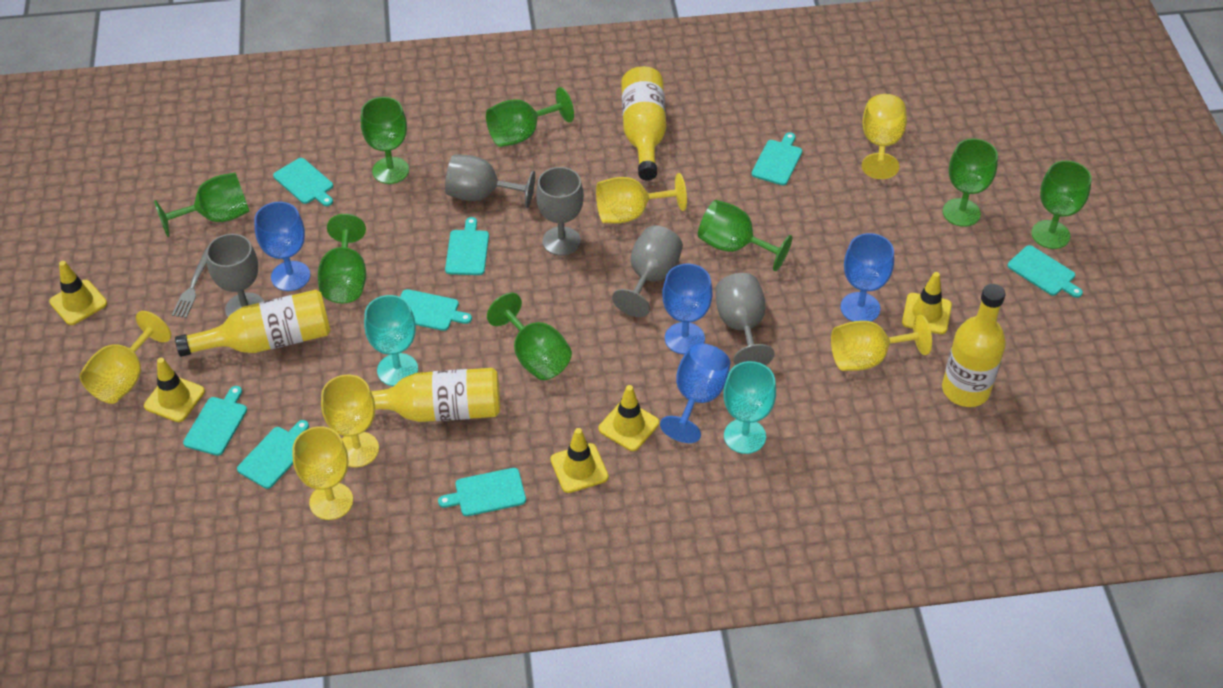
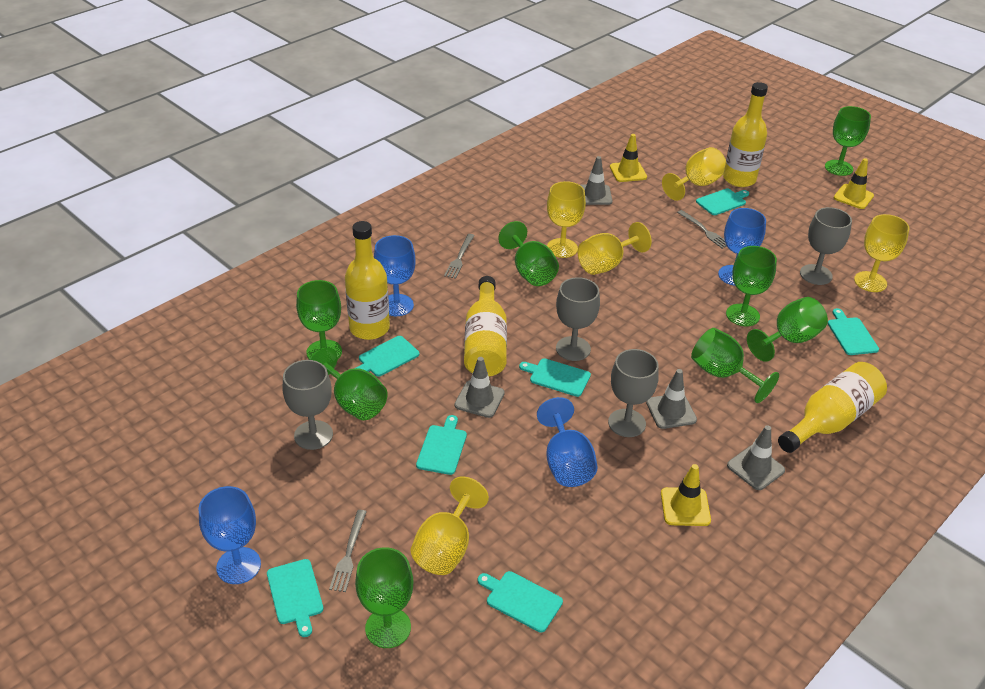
grey fork: 1 -> 3
grey goblet: 5 -> 4
grey traffic cone: 0 -> 4
turquoise cutting board: 8 -> 7
turquoise goblet: 2 -> 0
yellow goblet: 6 -> 5
yellow traffic cone: 5 -> 3

